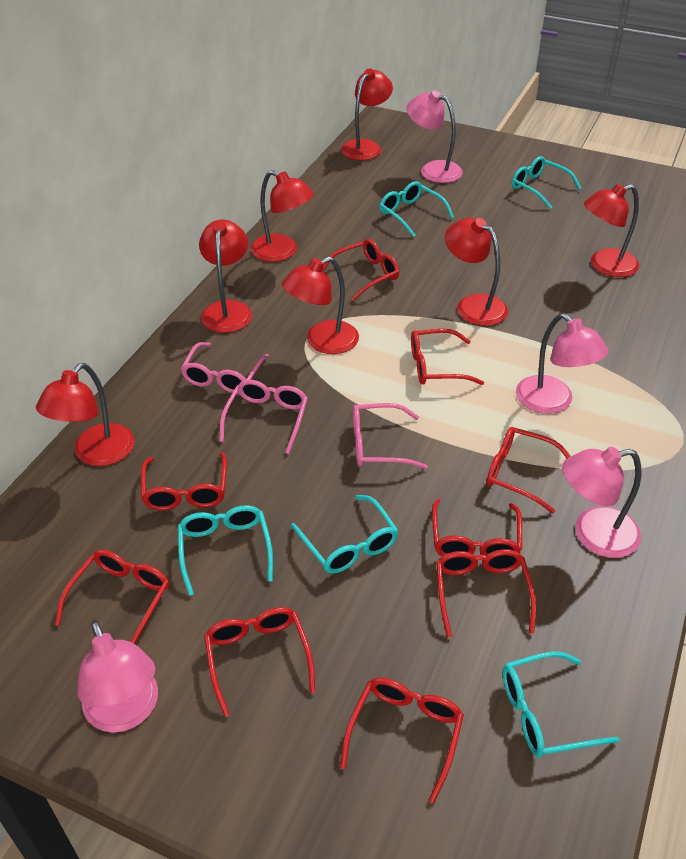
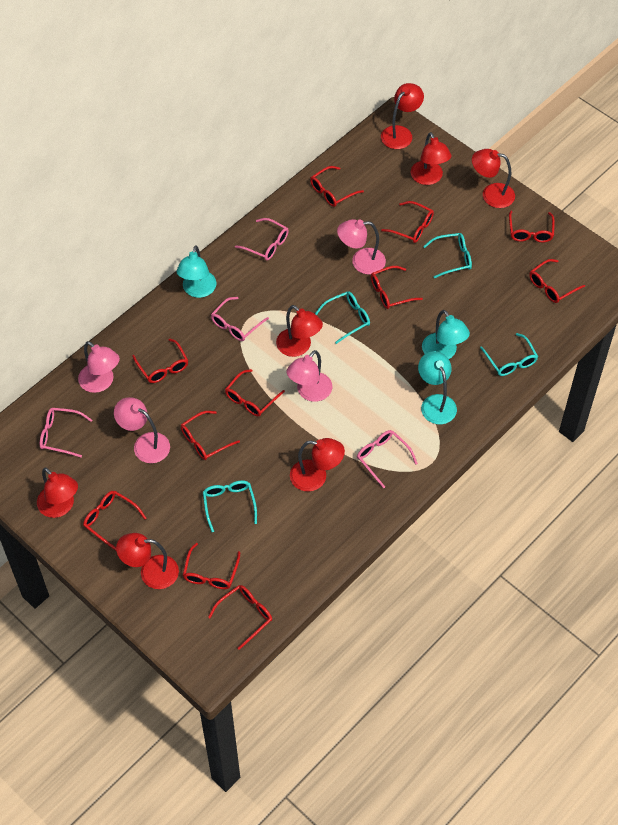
pink glasses: 3 -> 4
red glasses: 9 -> 11
turquoise glasses: 5 -> 4
turquoise lamp: 0 -> 3

